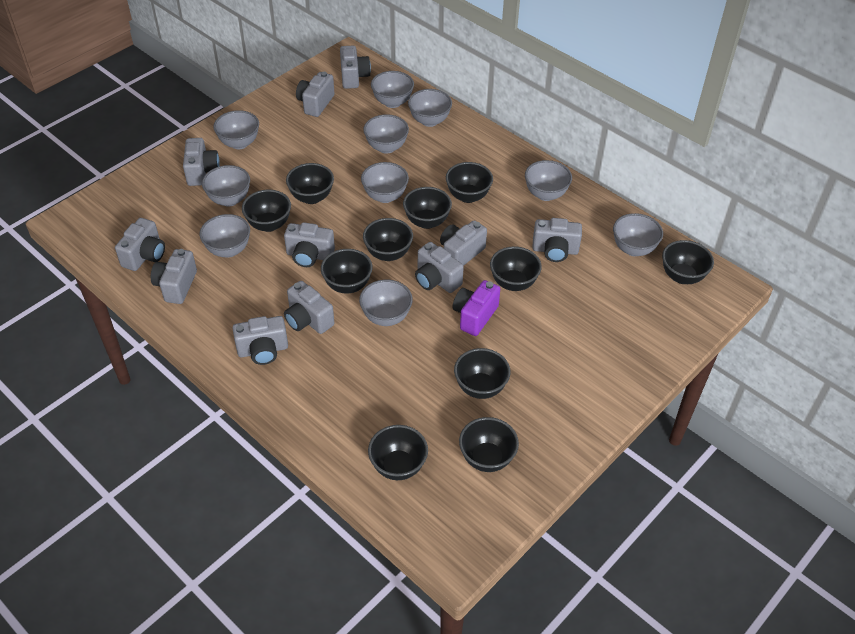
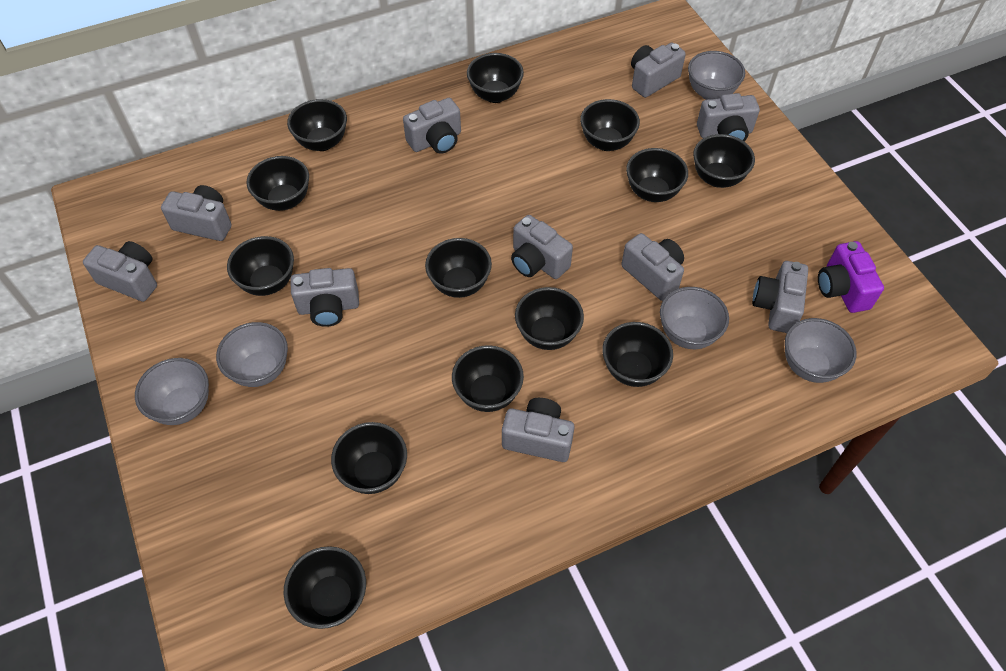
black bowl: 11 -> 13
grey bowl: 10 -> 5
grey camera: 11 -> 10

